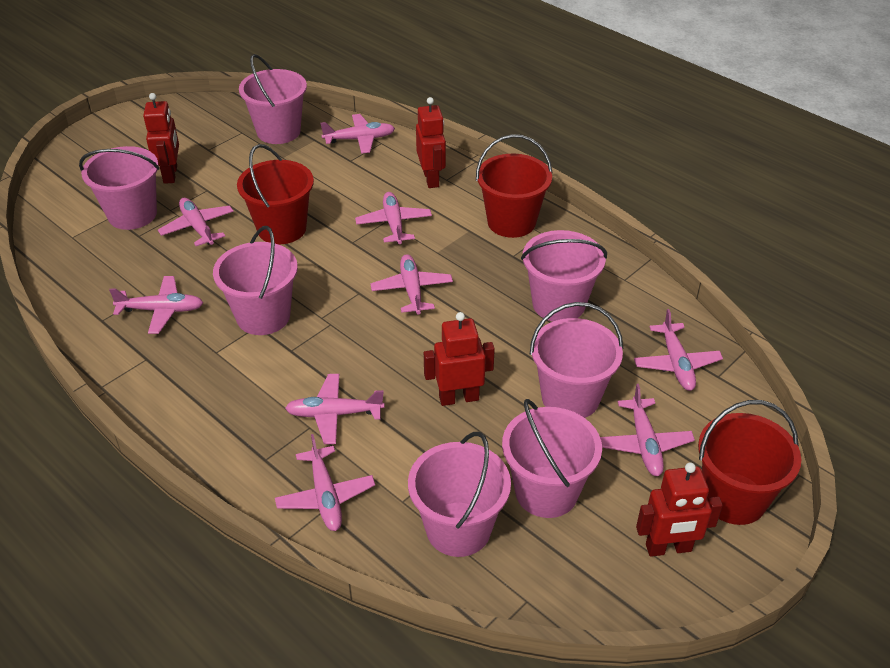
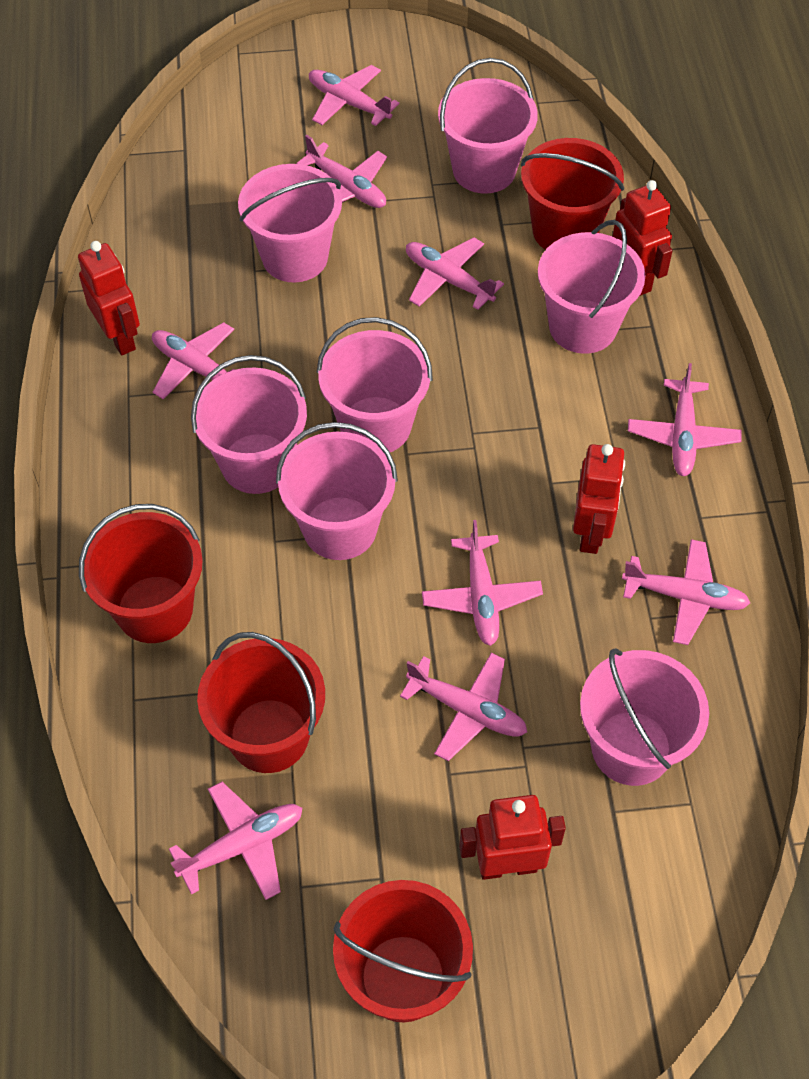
red bucket: 3 -> 4

